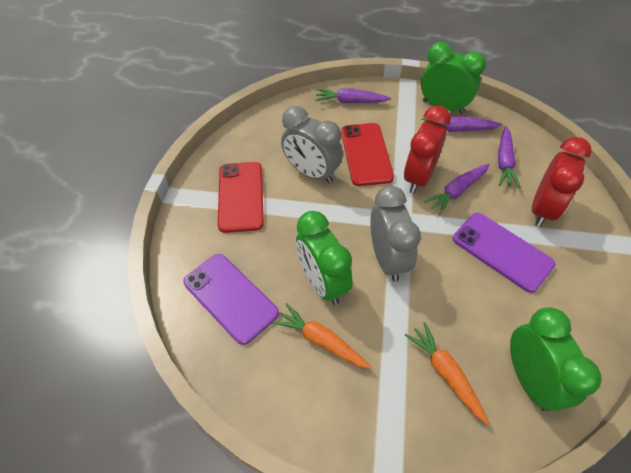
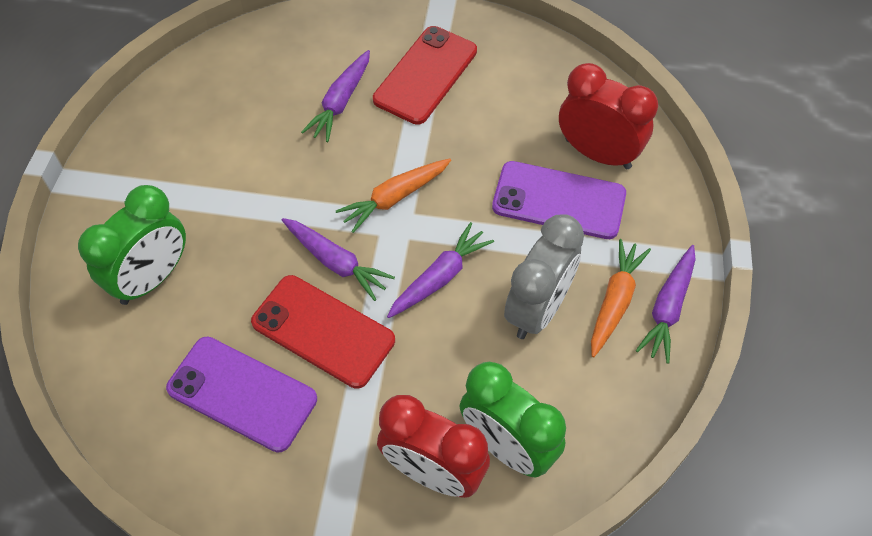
green clock: 3 -> 2
grey clock: 2 -> 1

